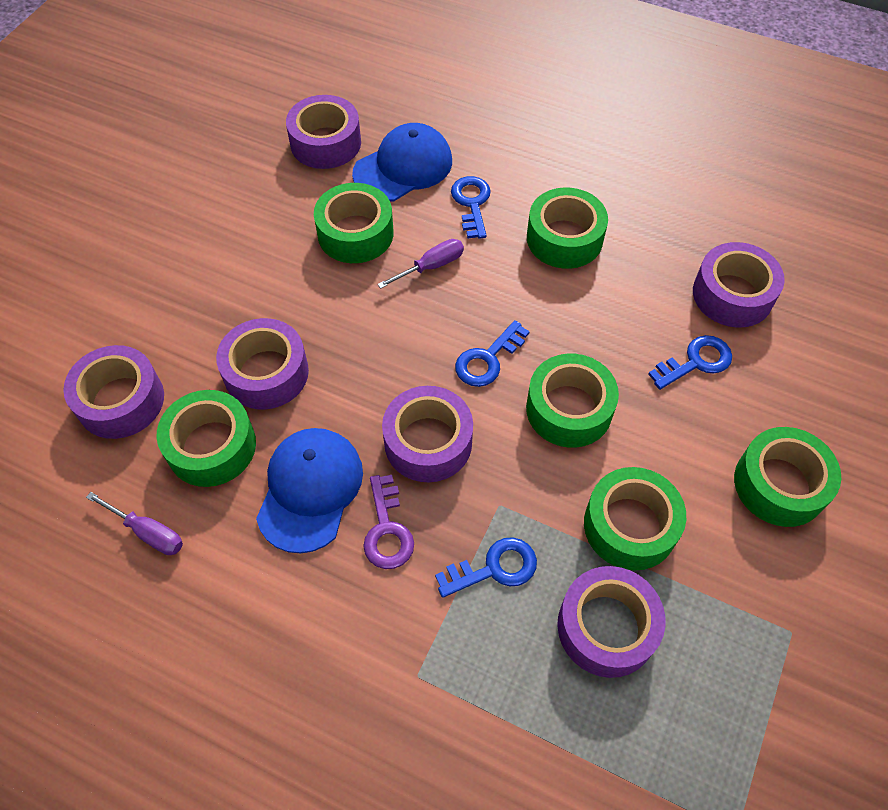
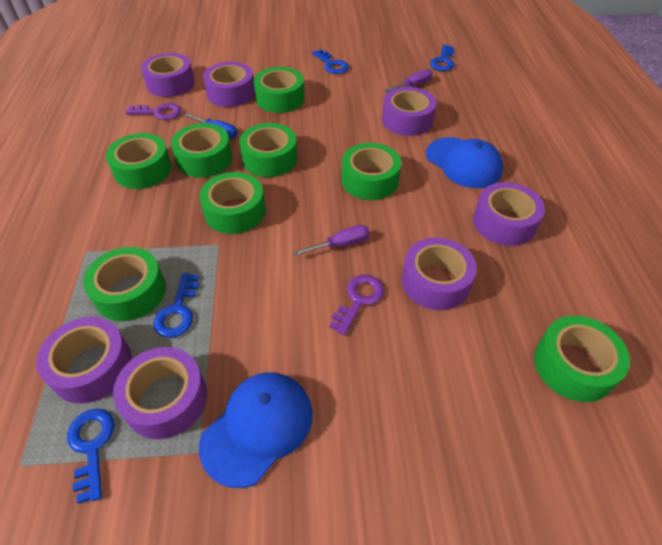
blue screwdriver: 0 -> 1
green tape: 6 -> 8
purple key: 1 -> 2
purple tape: 6 -> 7

